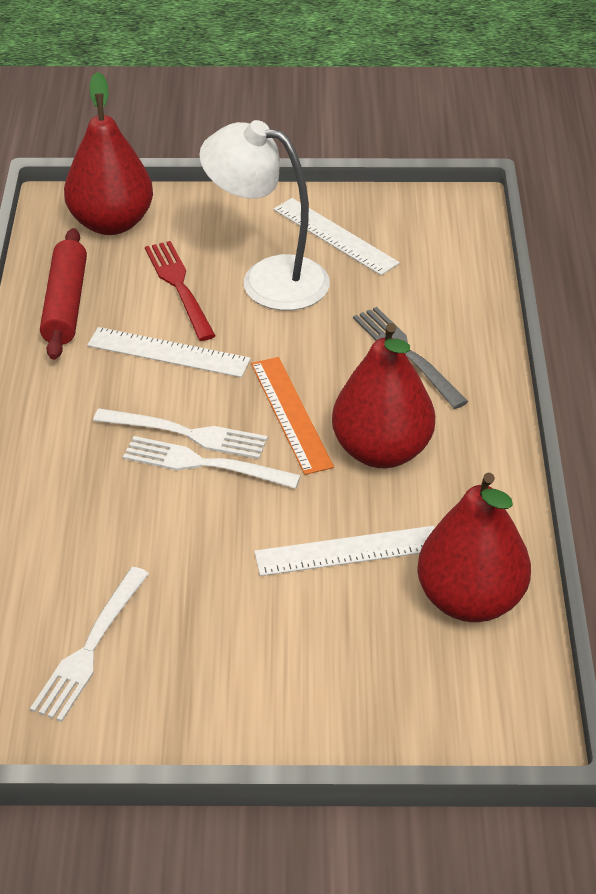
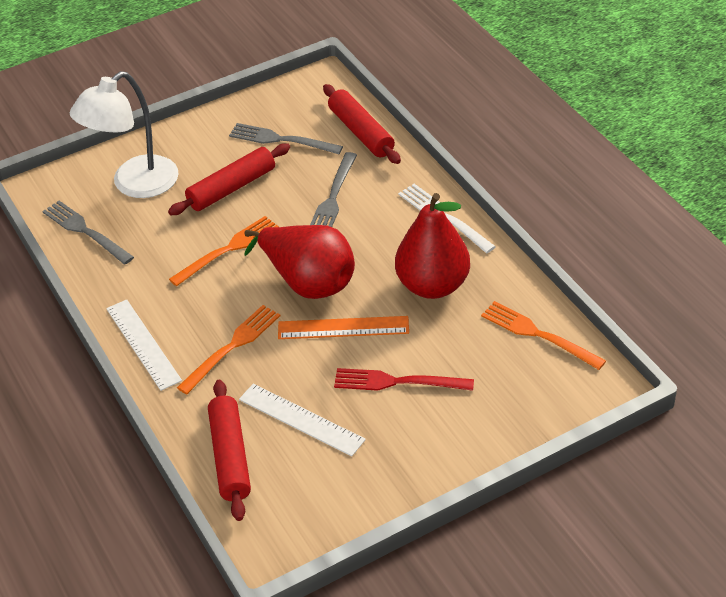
grey fork: 1 -> 3
orange fork: 0 -> 3
red pear: 3 -> 2
red rolling pin: 1 -> 3
white fork: 3 -> 1
white ruler: 3 -> 2

